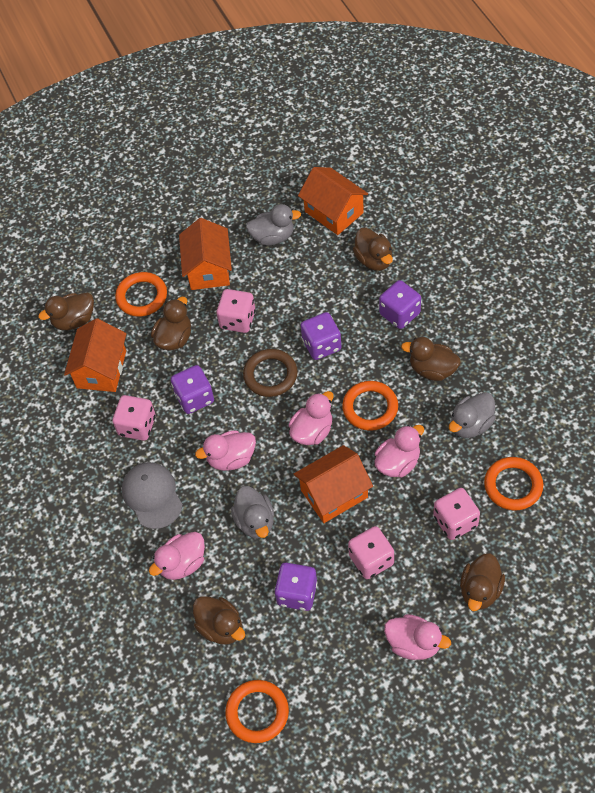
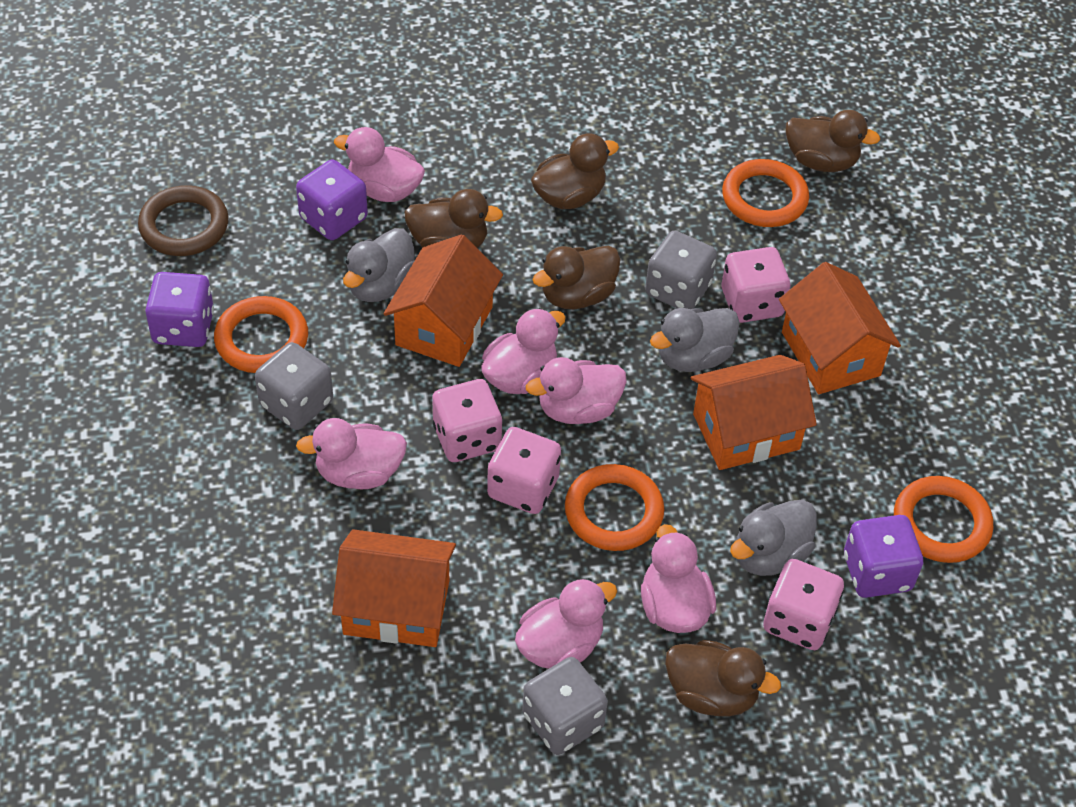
brown duck: 6 -> 5
grey cap: 1 -> 0
grey dice: 0 -> 3
pink duck: 5 -> 6
purple dice: 4 -> 3

